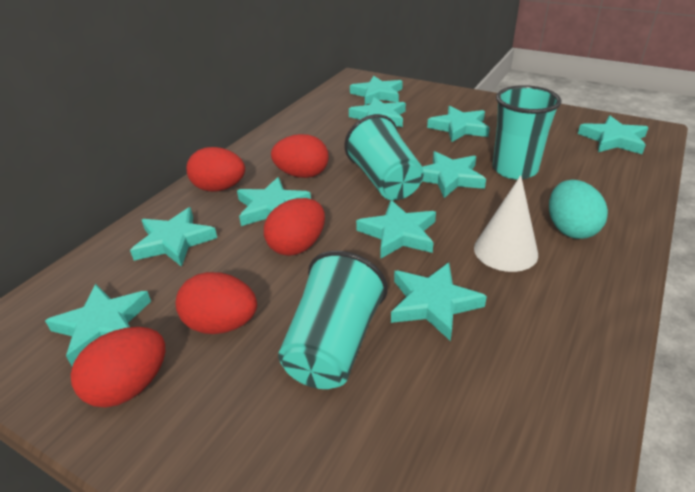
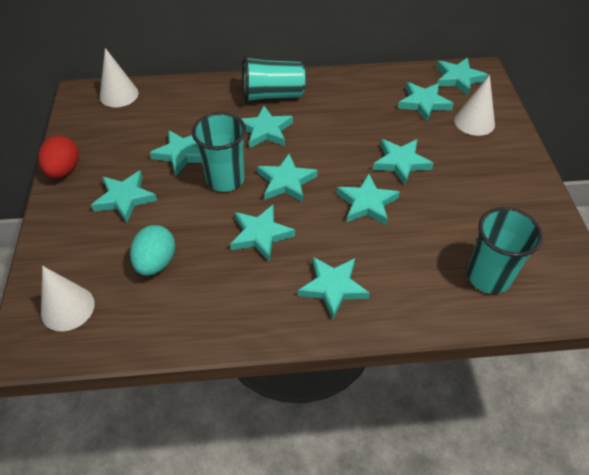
red egg: 5 -> 1
white cone: 1 -> 3

